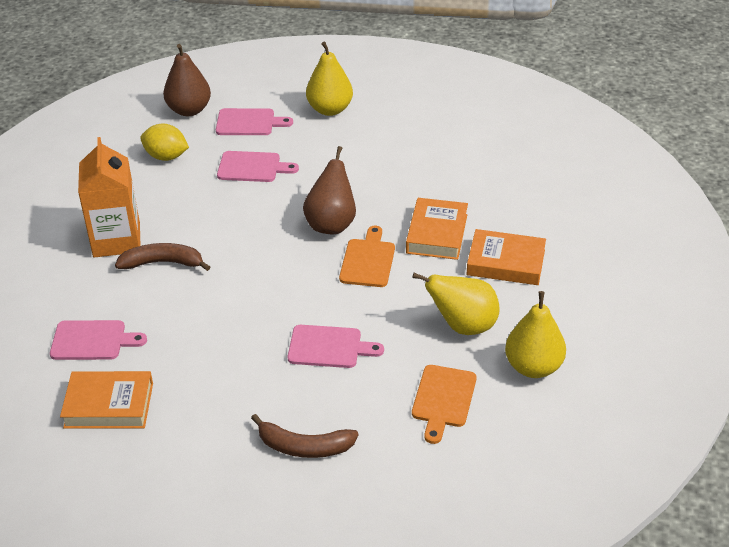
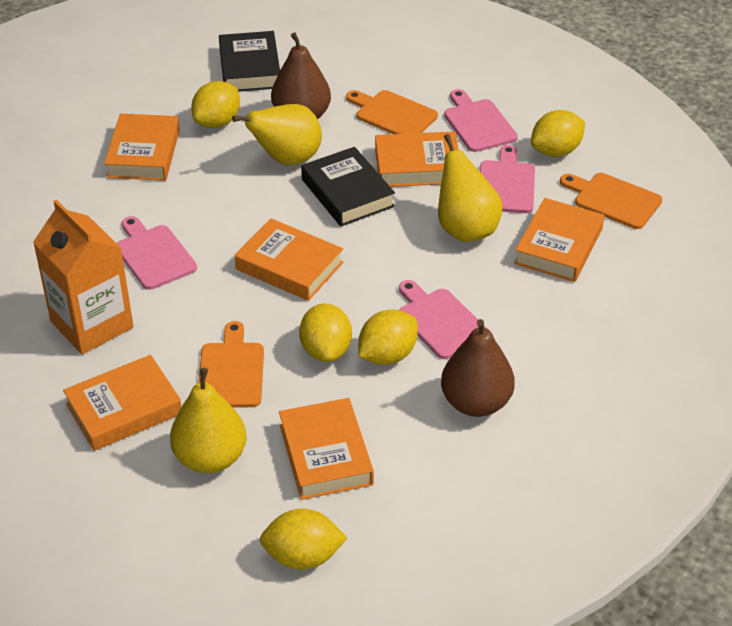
black book: 0 -> 2
brown banana: 2 -> 0
orange book: 3 -> 6
orange cutting board: 2 -> 3
yellow lemon: 1 -> 5

